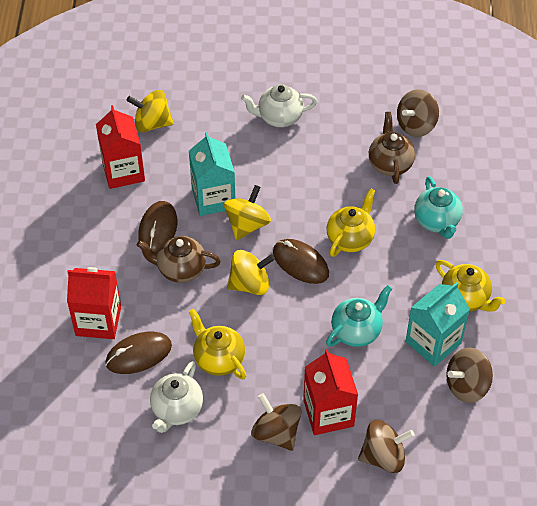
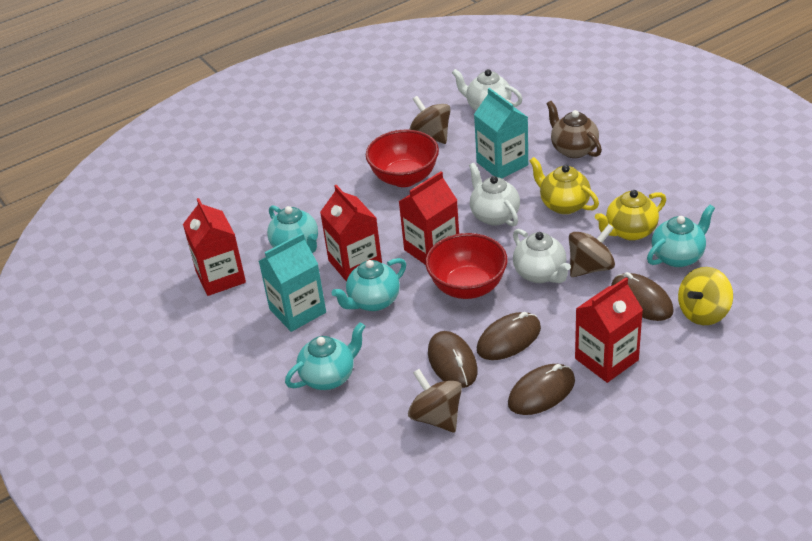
brown mouse: 3 -> 4
brown spinning top: 4 -> 3
brown teapot: 2 -> 1
red bowl: 0 -> 2
red carton: 3 -> 4
turquoise teapot: 2 -> 4
white teapot: 2 -> 3
yellow spinning top: 3 -> 1
yellow teapot: 3 -> 2

